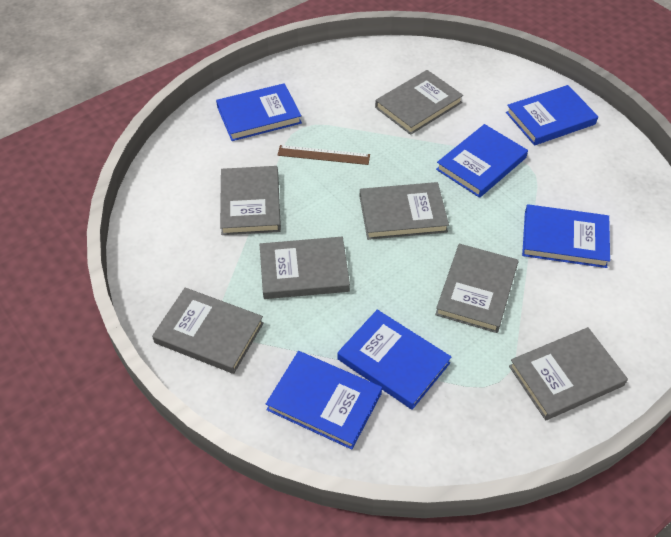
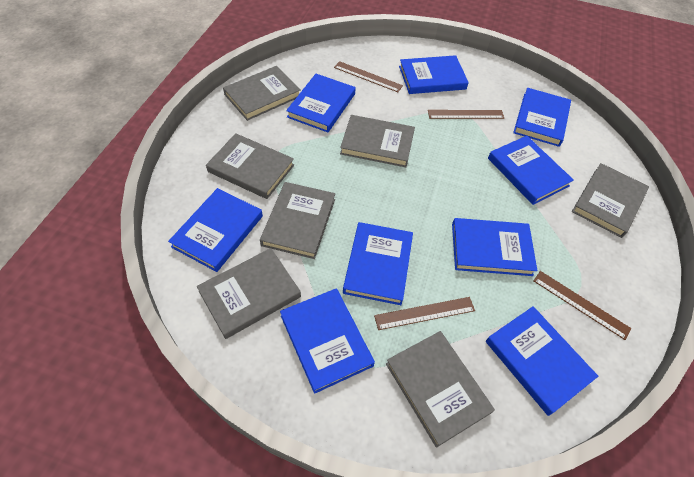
blue book: 6 -> 9
brown ruler: 1 -> 4

